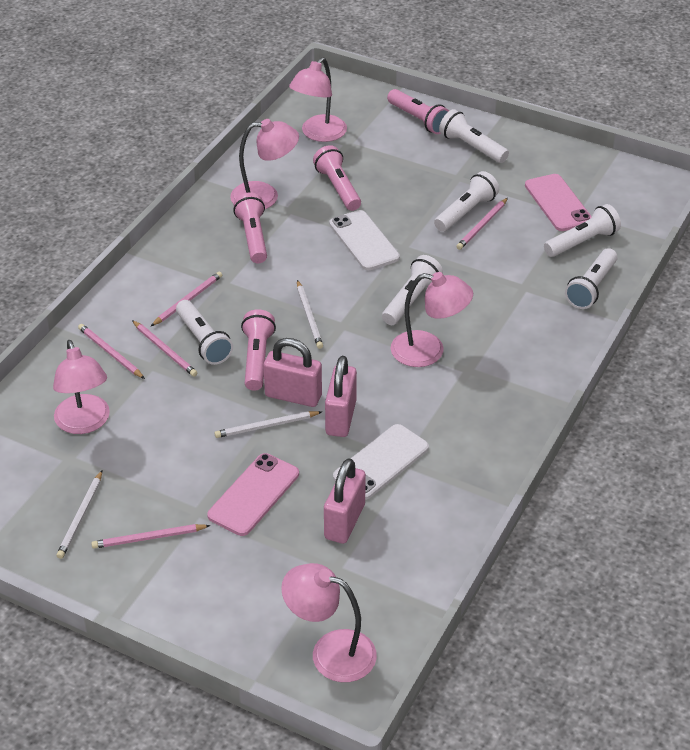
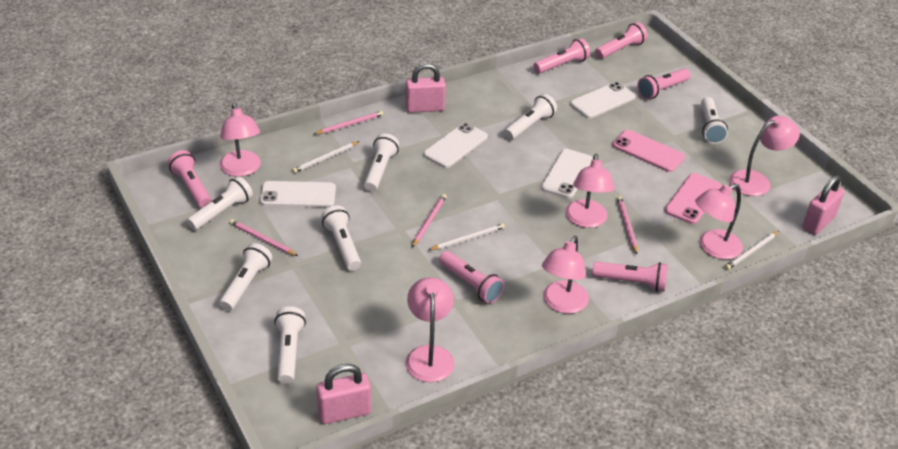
pink flashlight: 4 -> 6
pink lamp: 5 -> 6
pink pencil: 5 -> 4
white flashlight: 6 -> 7
white phone: 2 -> 4

